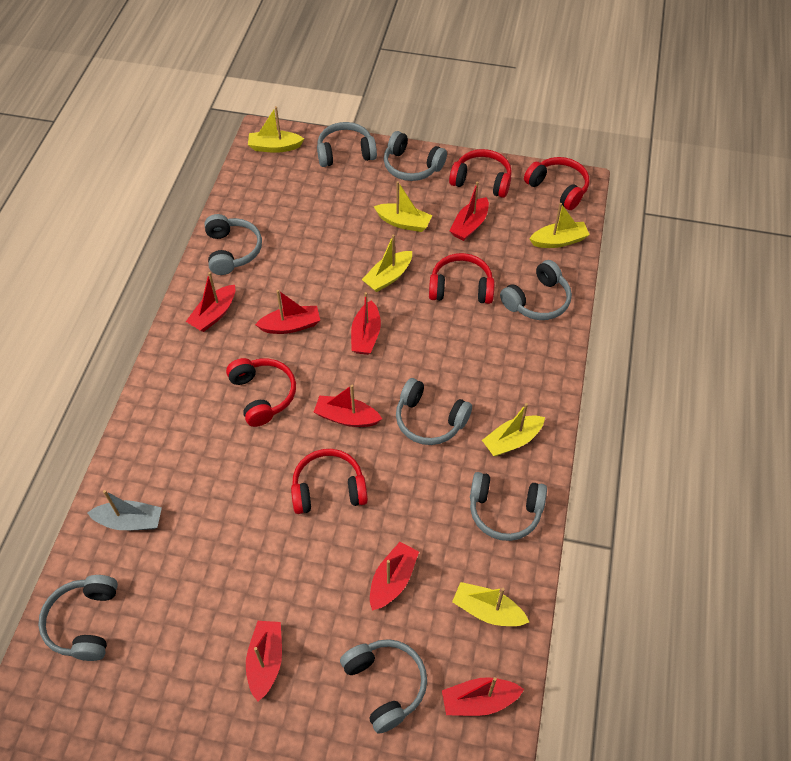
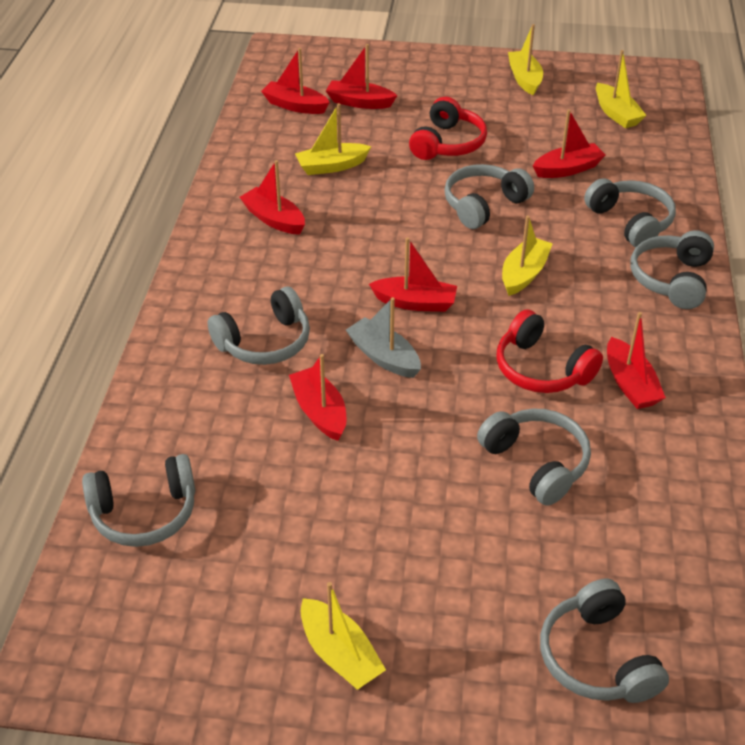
grey headphones: 8 -> 7
red boat: 8 -> 7
red headphones: 5 -> 2
yellow boat: 6 -> 5

